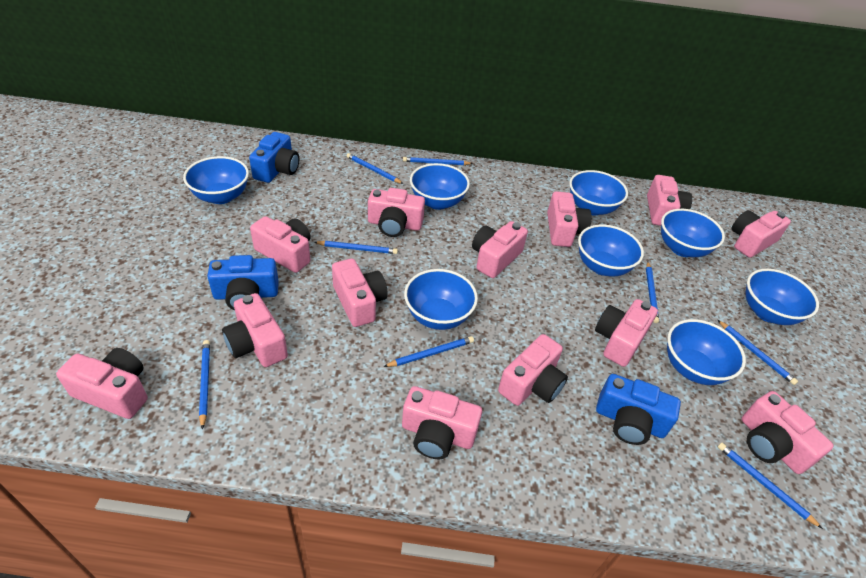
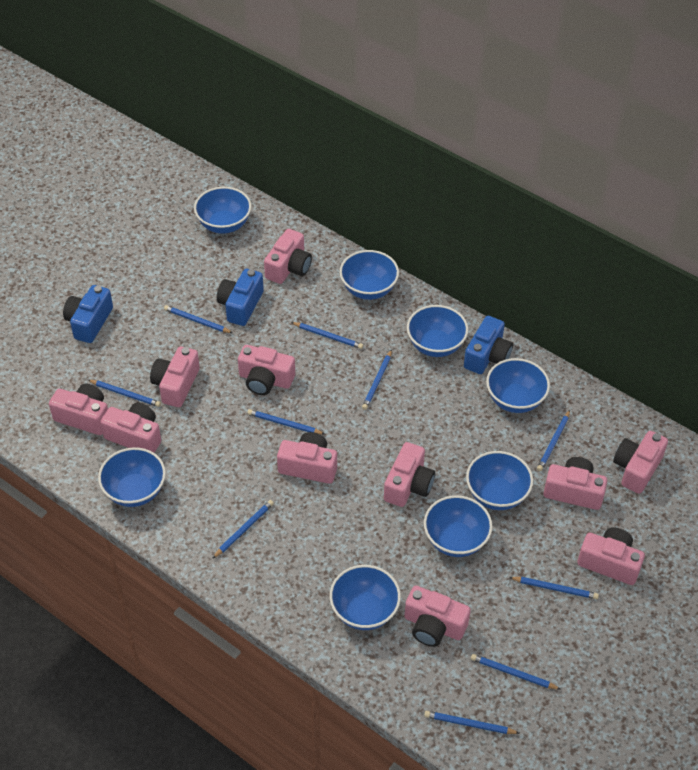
blue pencil: 8 -> 10
pink camera: 13 -> 11

